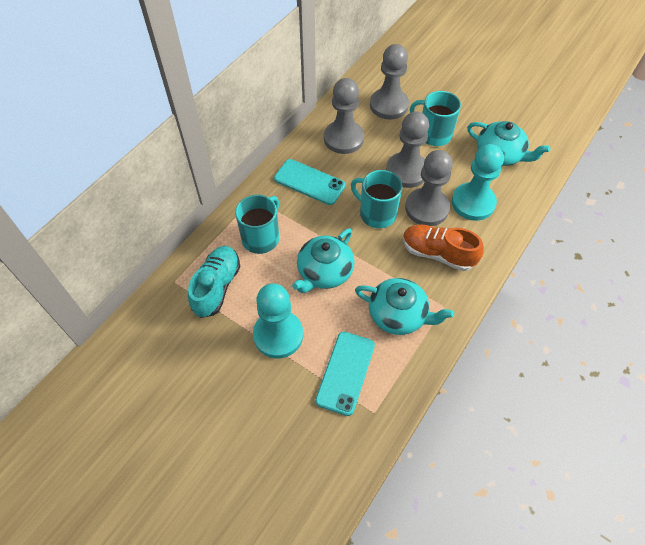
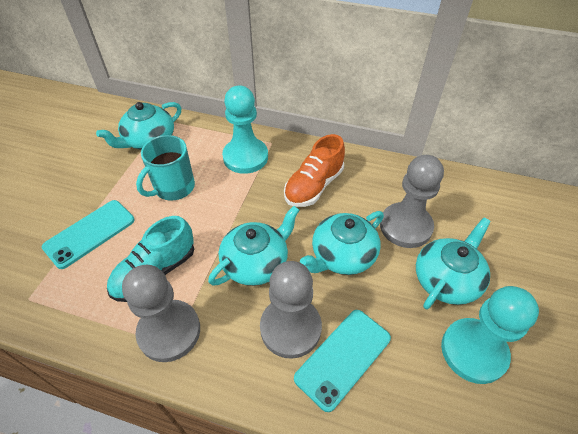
grey pawn: 4 -> 3
turquoise mug: 3 -> 1
turquoise teapot: 3 -> 4

